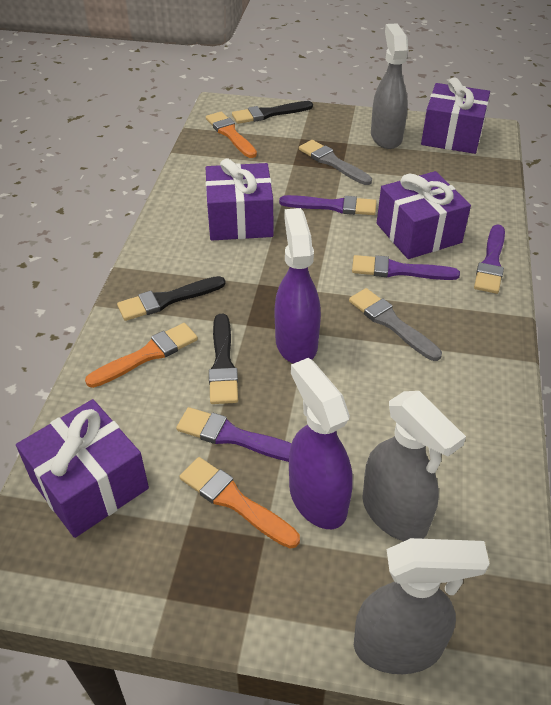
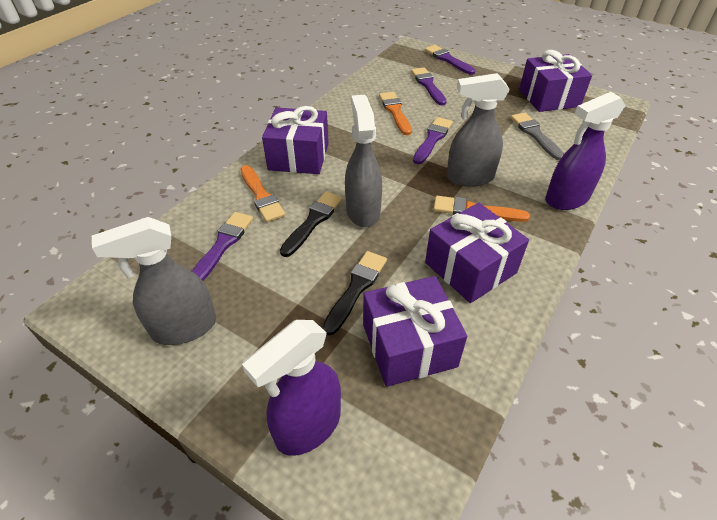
black brush: 3 -> 2
grey brush: 2 -> 1

